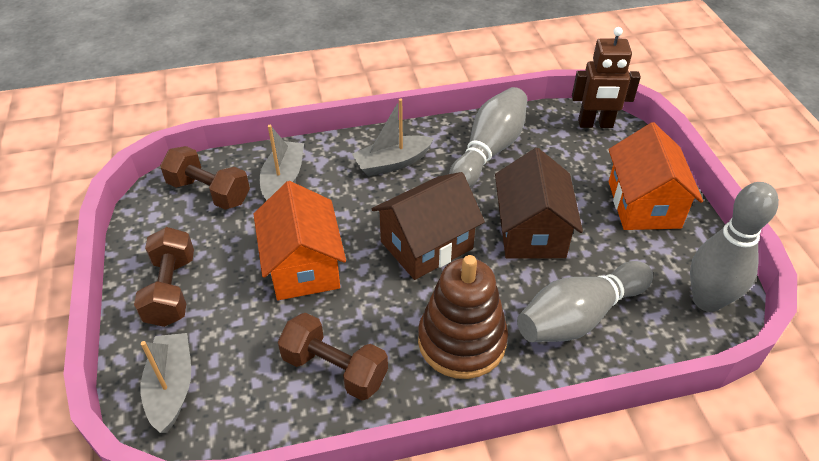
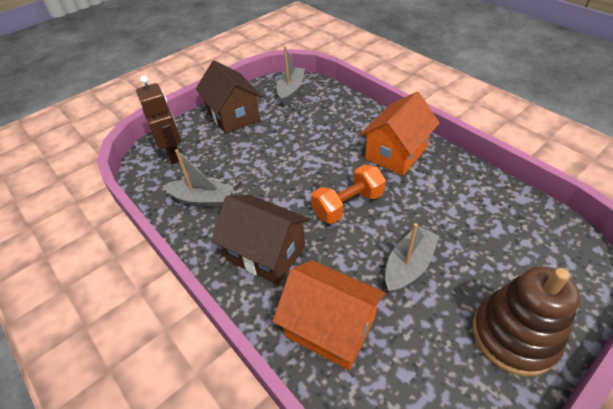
brown dumbbell: 3 -> 0
grey bowling pin: 3 -> 0
orange dumbbell: 0 -> 1

